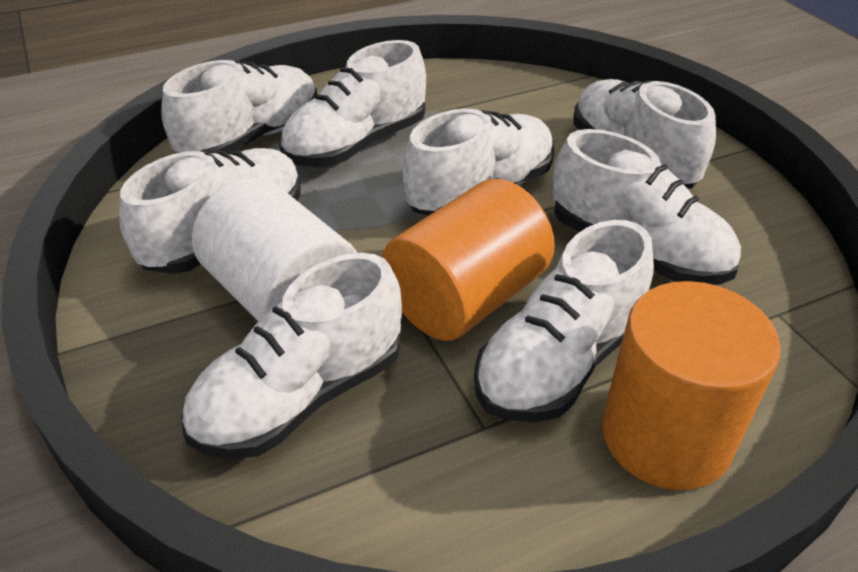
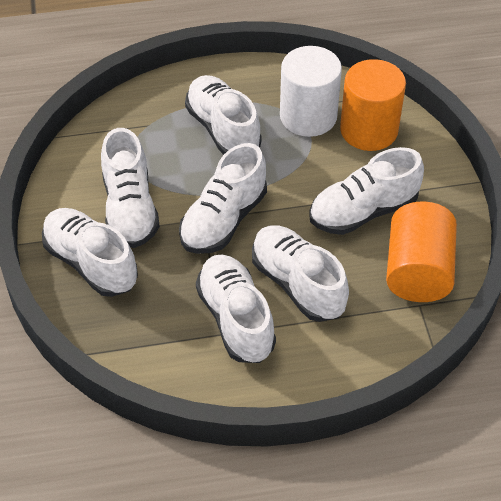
white shoe: 8 -> 7

